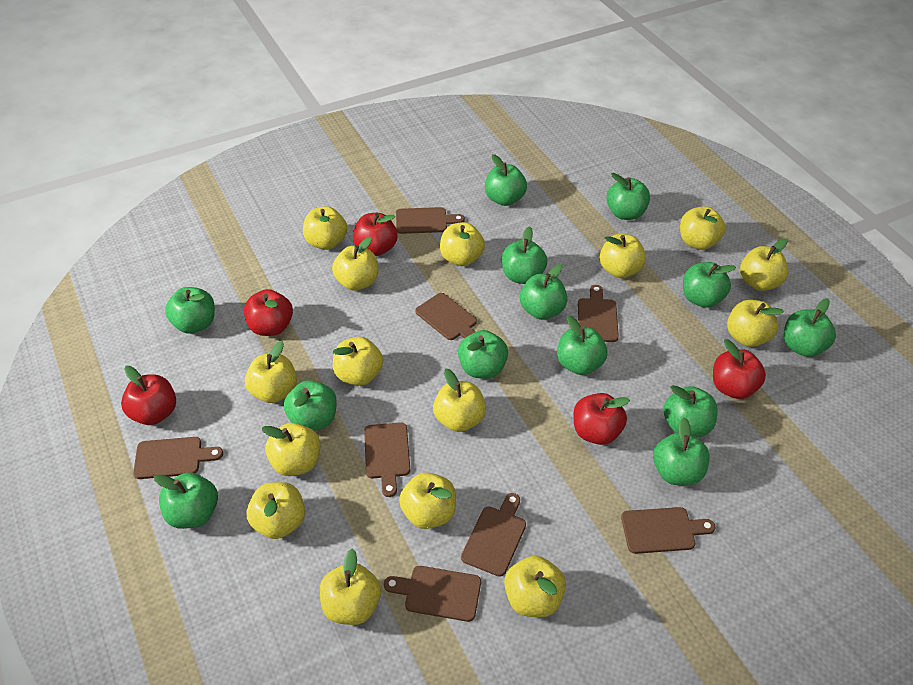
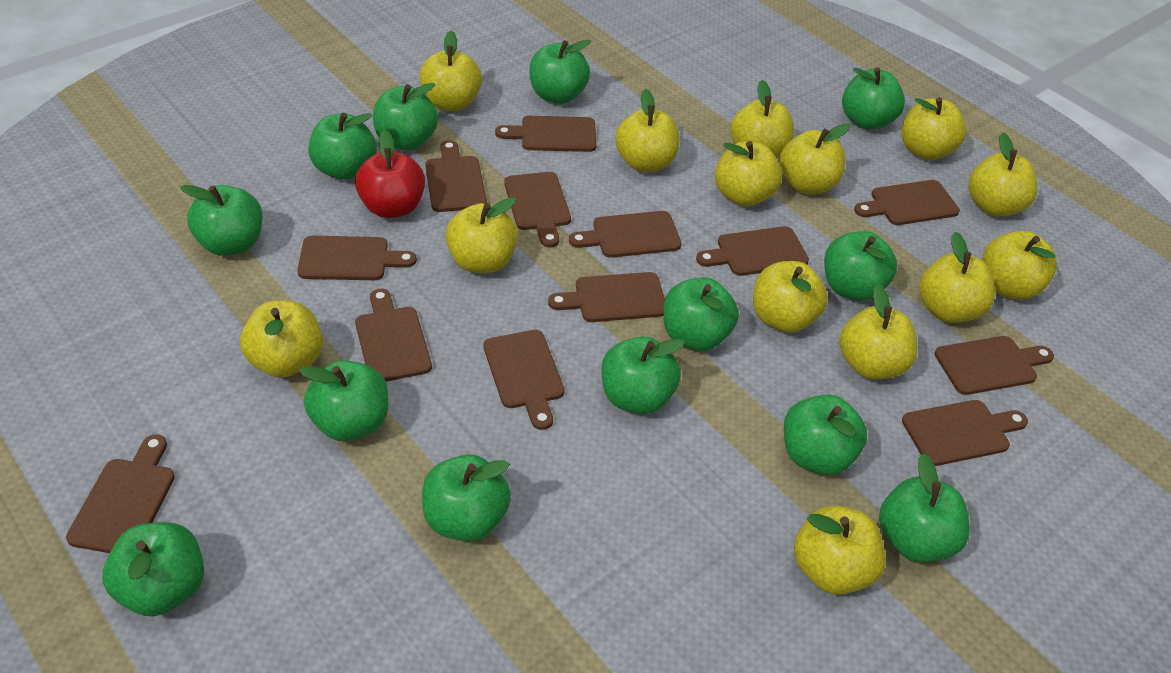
brown cutting board: 8 -> 13
red apple: 5 -> 1
yellow apple: 15 -> 14

